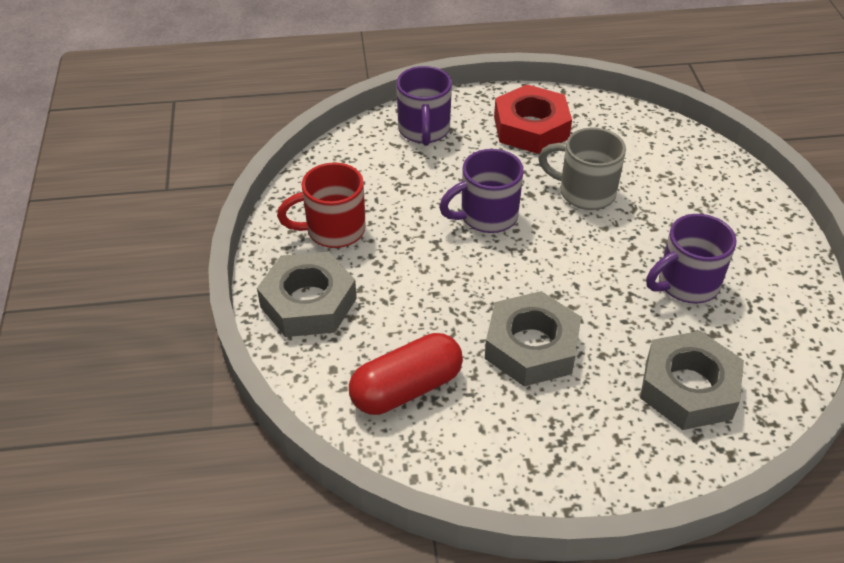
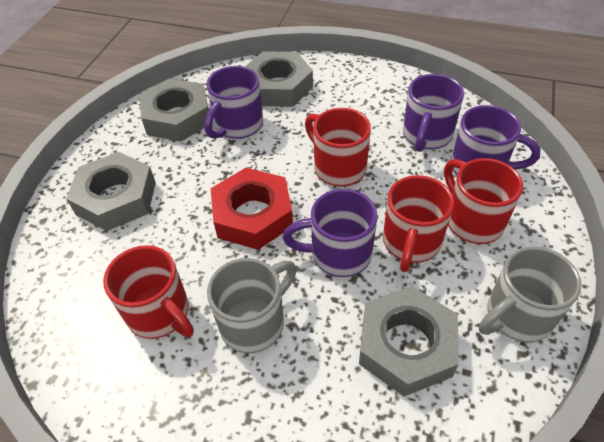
grey mug: 1 -> 2
grey nut: 3 -> 4
purple mug: 3 -> 4
red capsule: 1 -> 0
red mug: 1 -> 4

